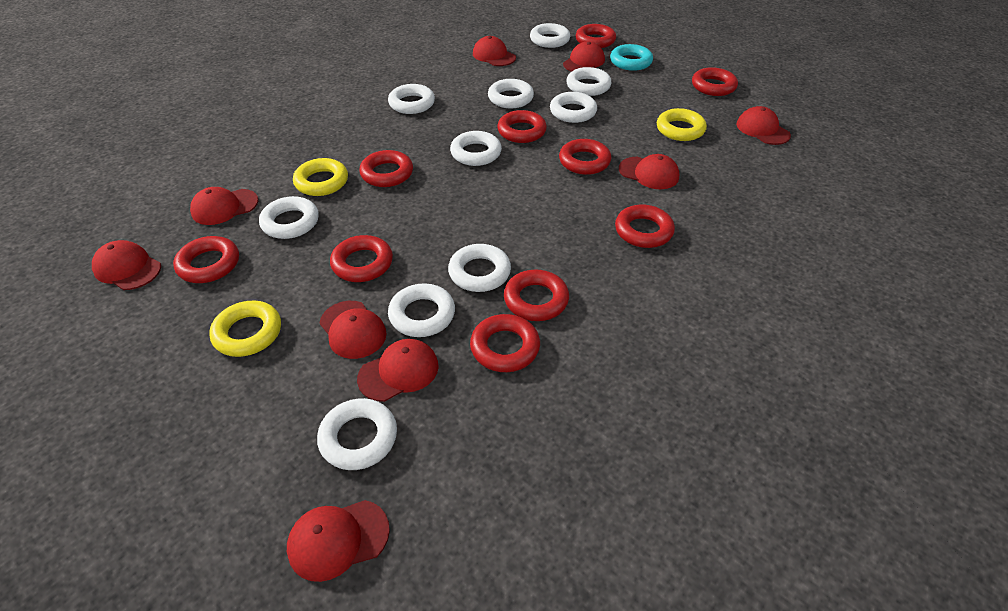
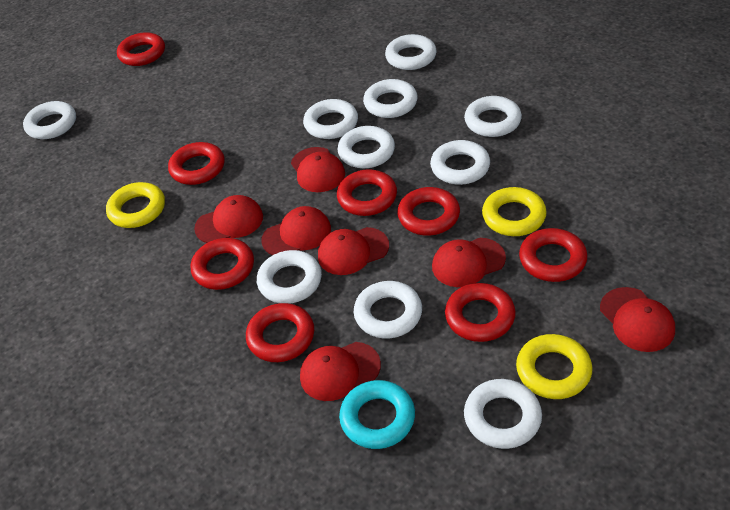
red cap: 9 -> 7
red ring: 10 -> 8

